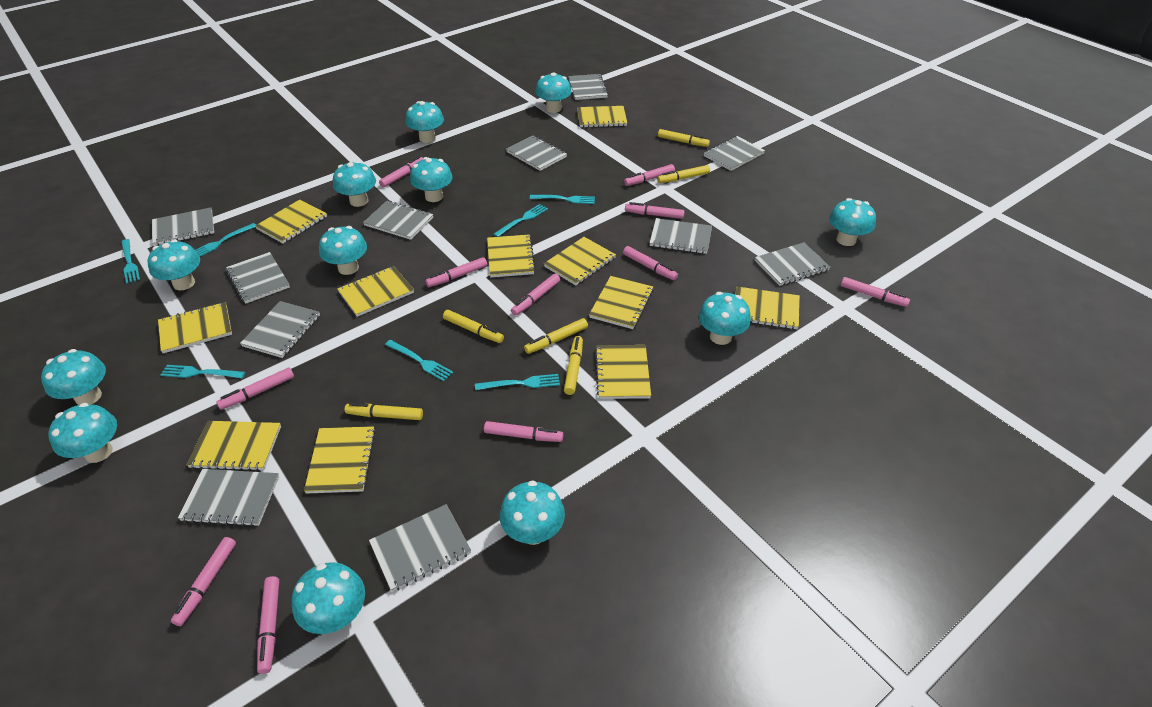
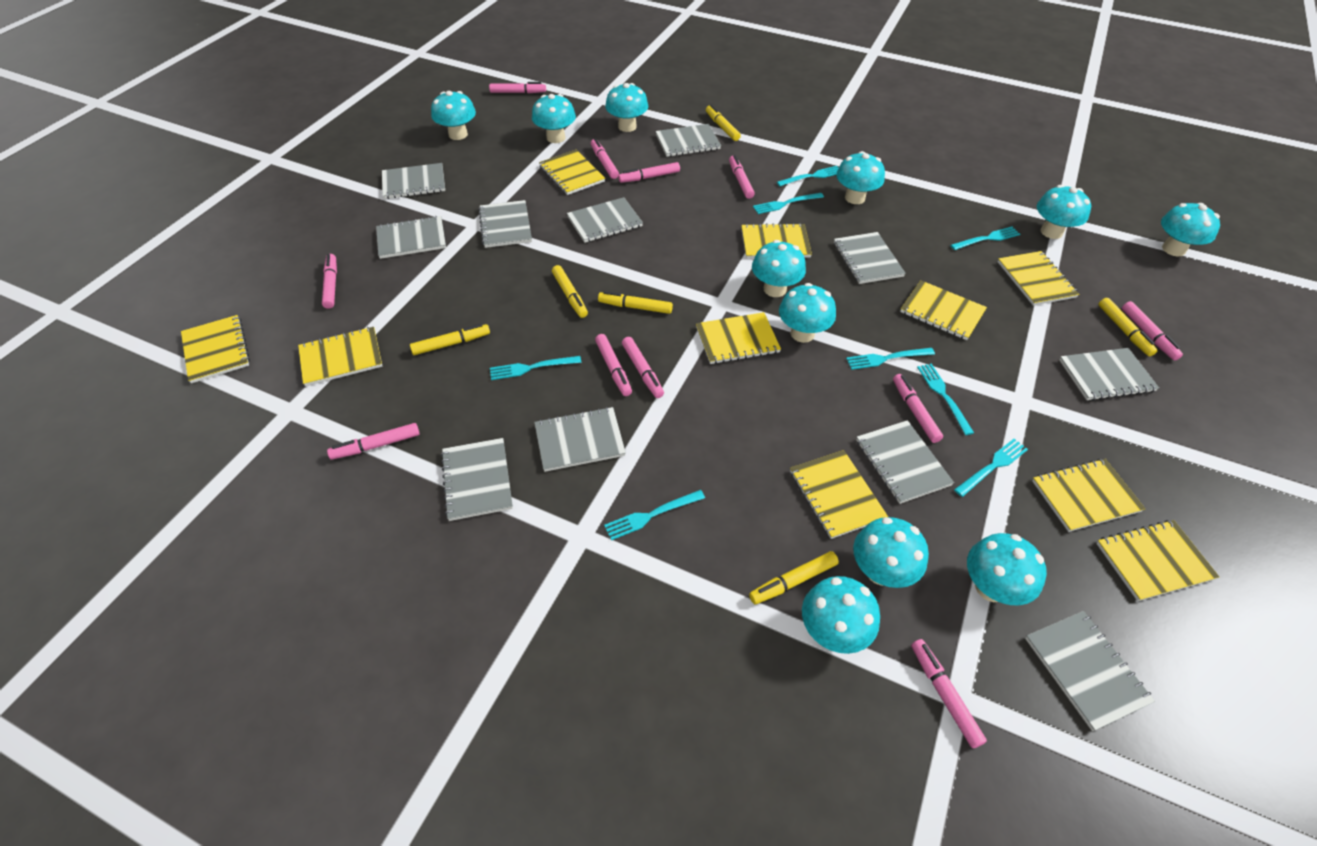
turquoise fork: 7 -> 8
turquoise mushroom: 12 -> 11
yellow notebook: 11 -> 10

